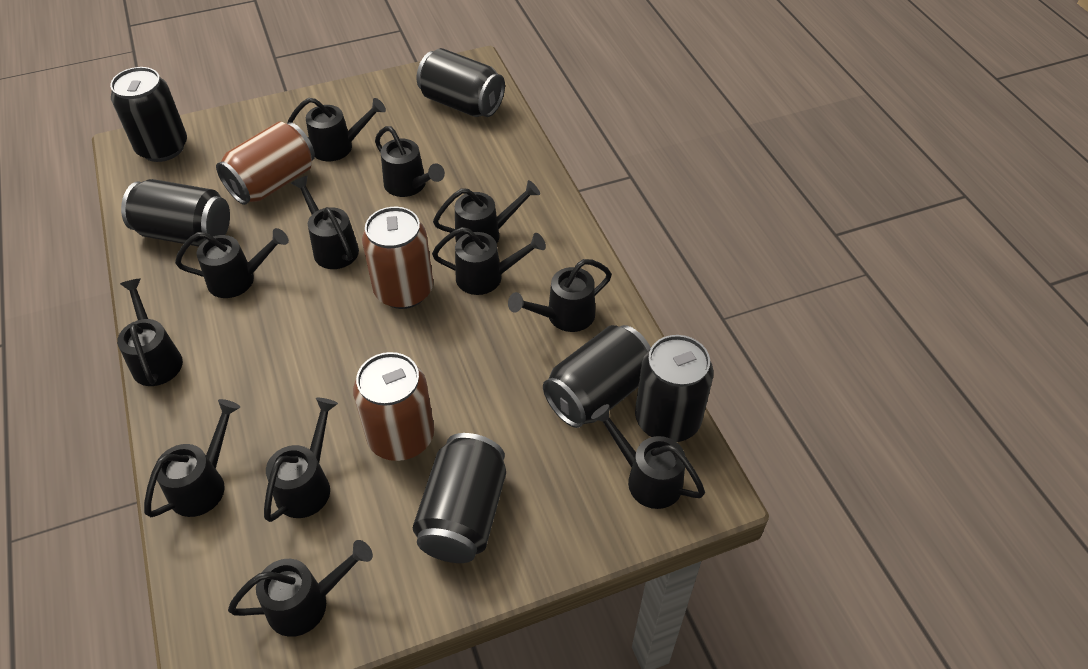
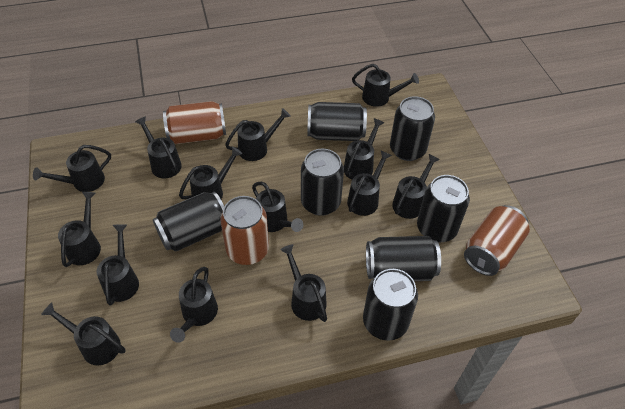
black can: 6 -> 7
black watering can: 12 -> 14

